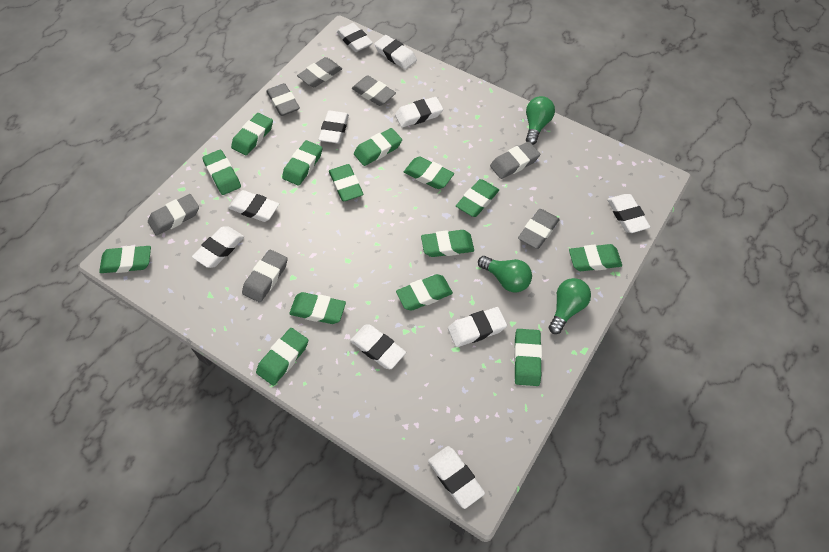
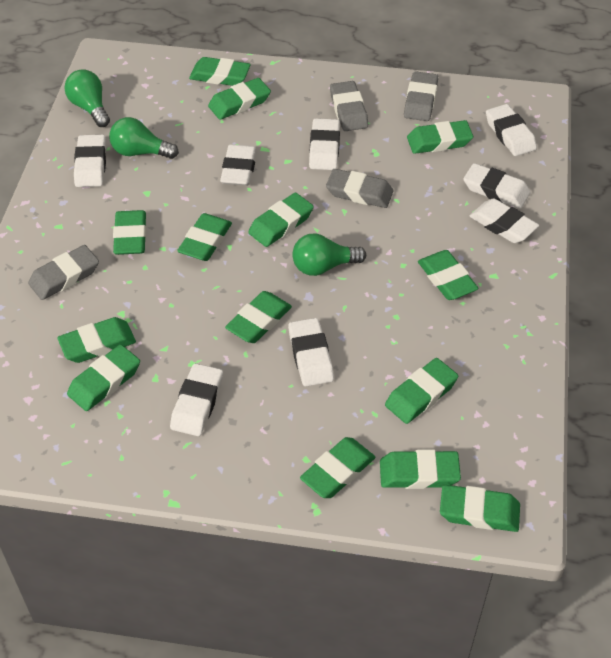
grey eraser: 7 -> 4
white eraser: 10 -> 8

